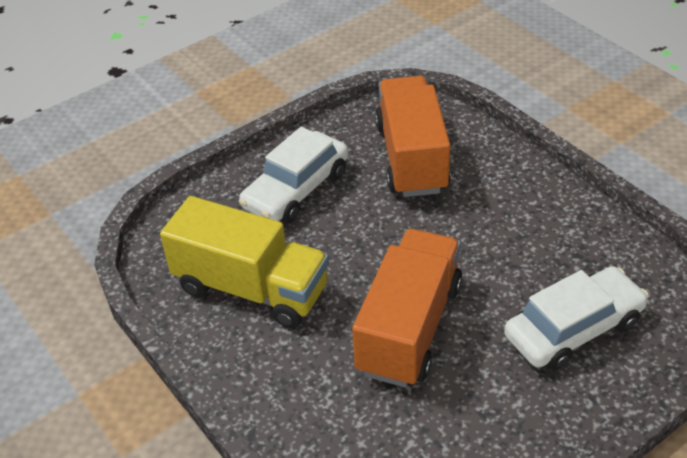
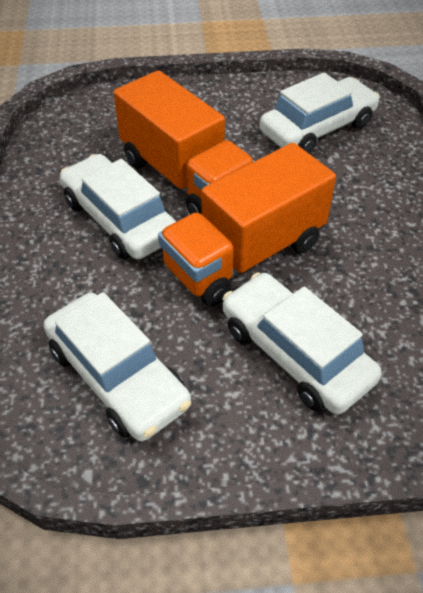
white car: 2 -> 4
yellow truck: 1 -> 0

